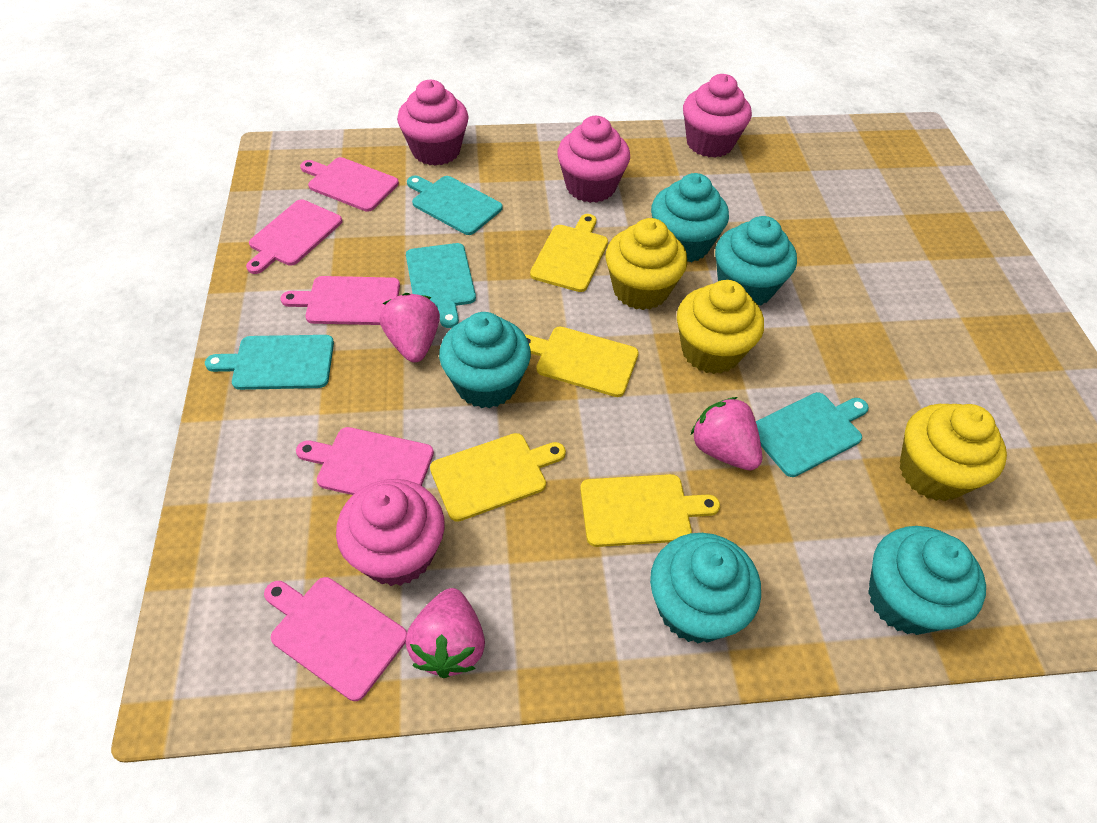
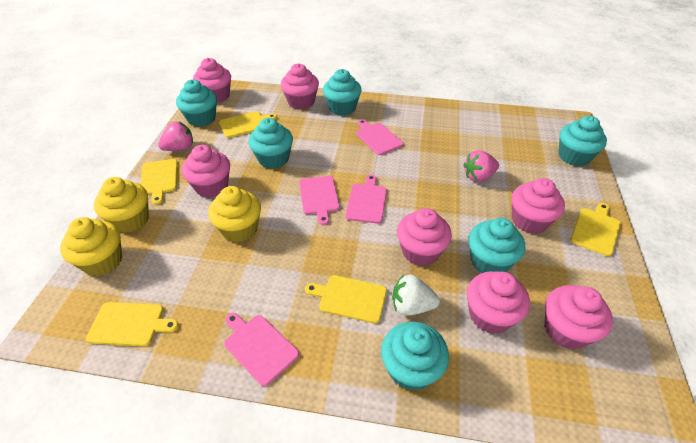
pink cupcake: 4 -> 7
pink cutting board: 5 -> 4
pink strawberry: 3 -> 2
turquoise cupcake: 5 -> 6
turquoise cutting board: 4 -> 0
white strawberry: 0 -> 1
yellow cutting board: 4 -> 5

